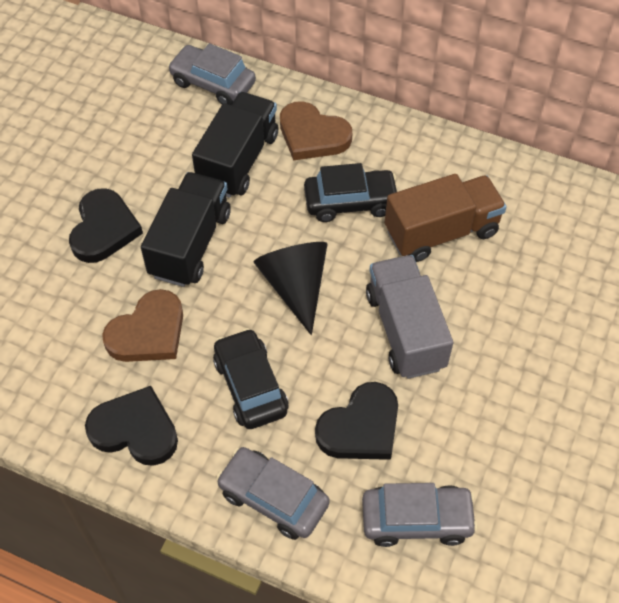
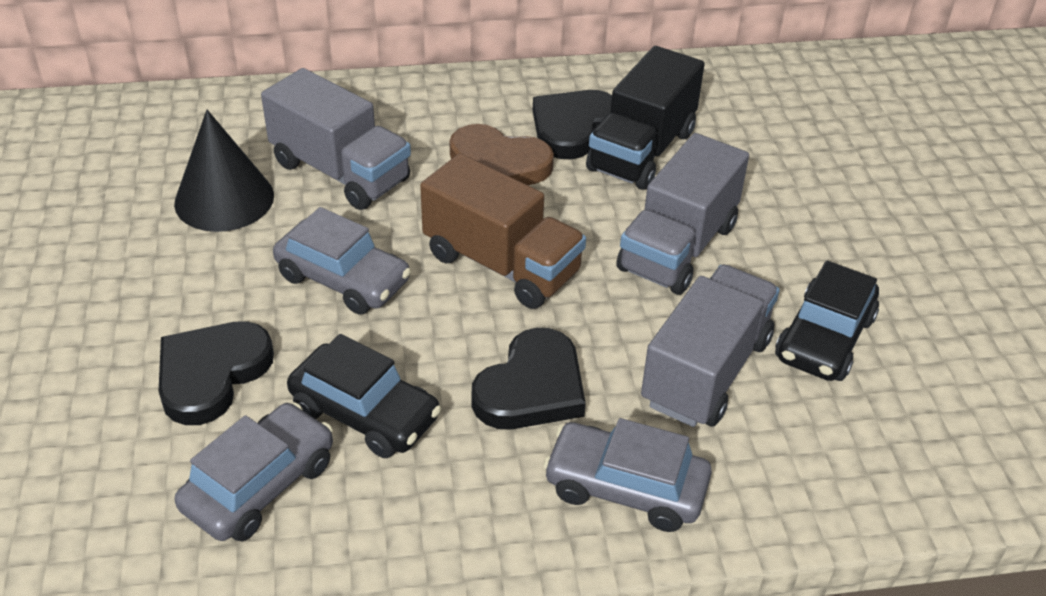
black truck: 2 -> 1
brown heart: 2 -> 1
grey truck: 1 -> 3

